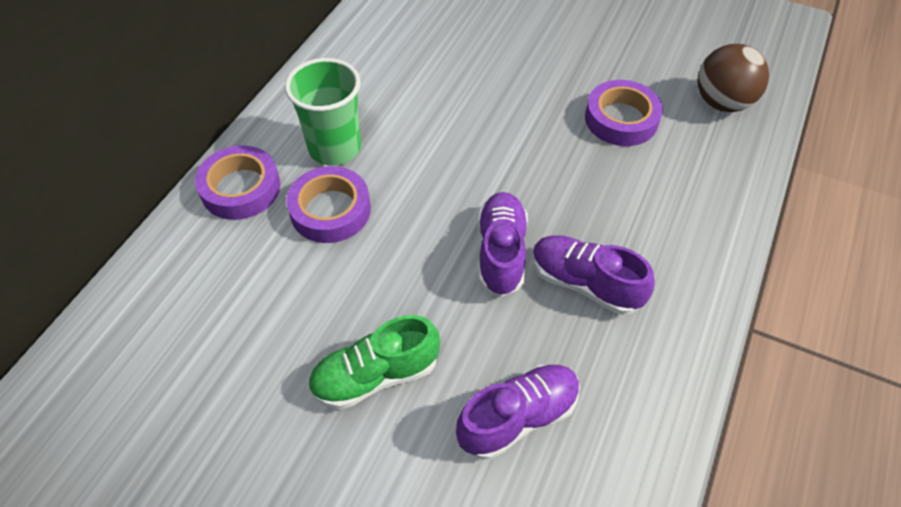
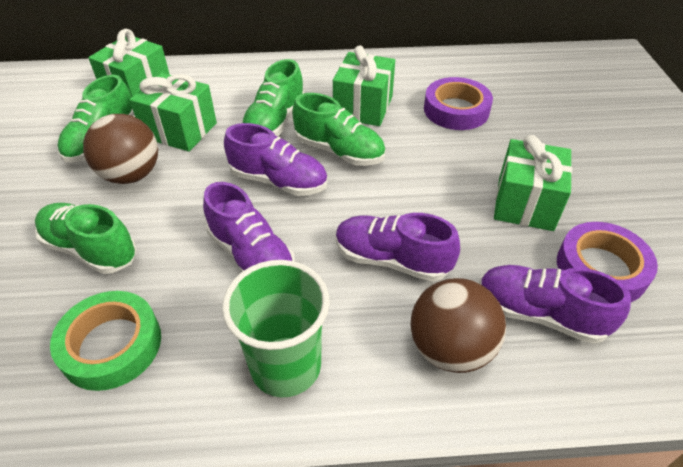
brown ball: 1 -> 2
green gift: 0 -> 4
green shoe: 1 -> 4
green tape: 0 -> 1
purple shoe: 3 -> 4
purple tape: 3 -> 2

